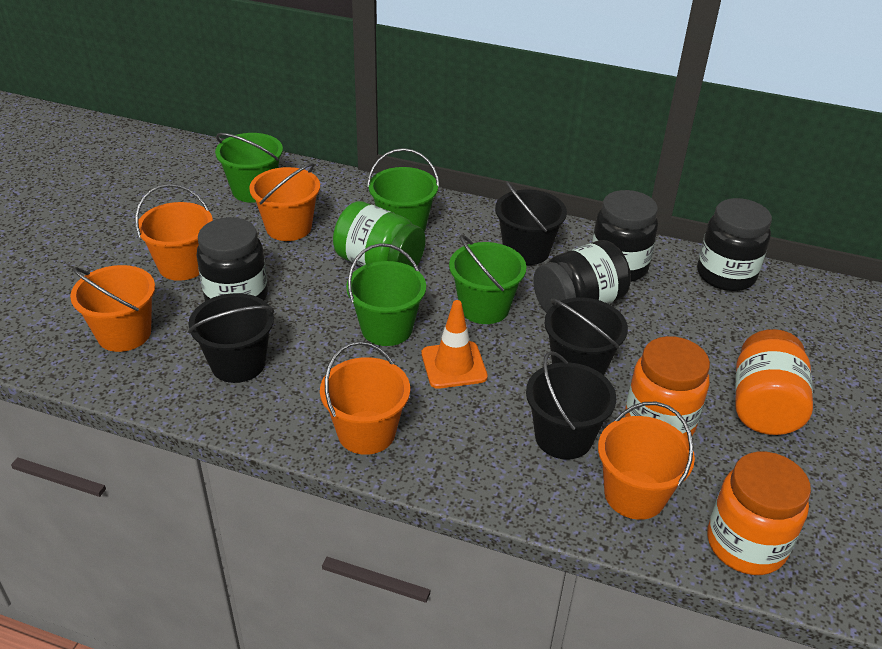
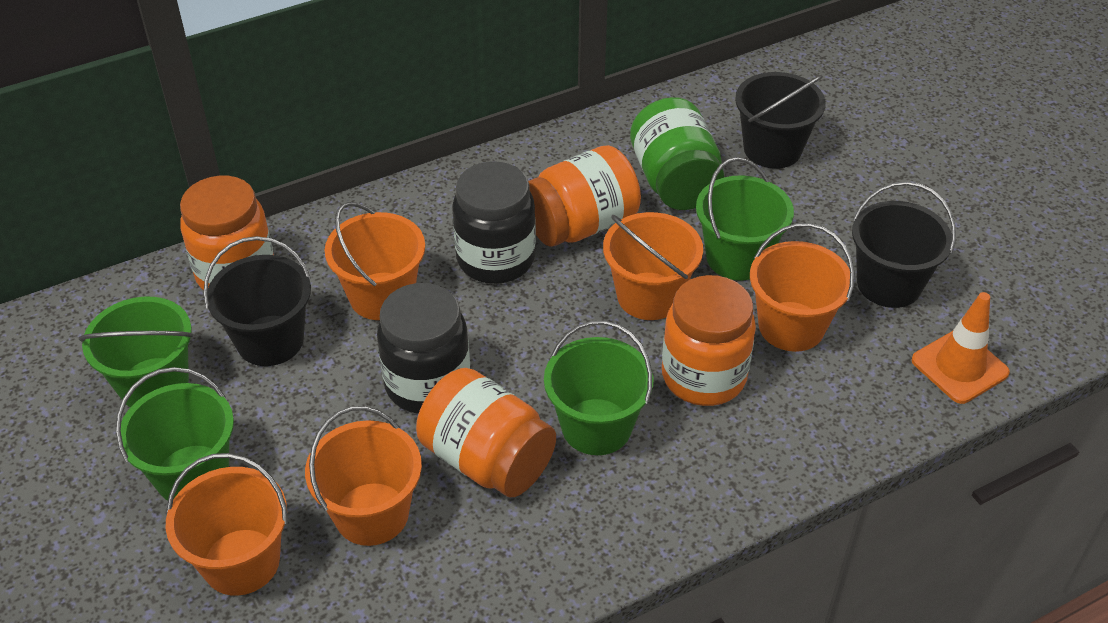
black bucket: 4 -> 3
black jar: 4 -> 2
orange jar: 3 -> 4

